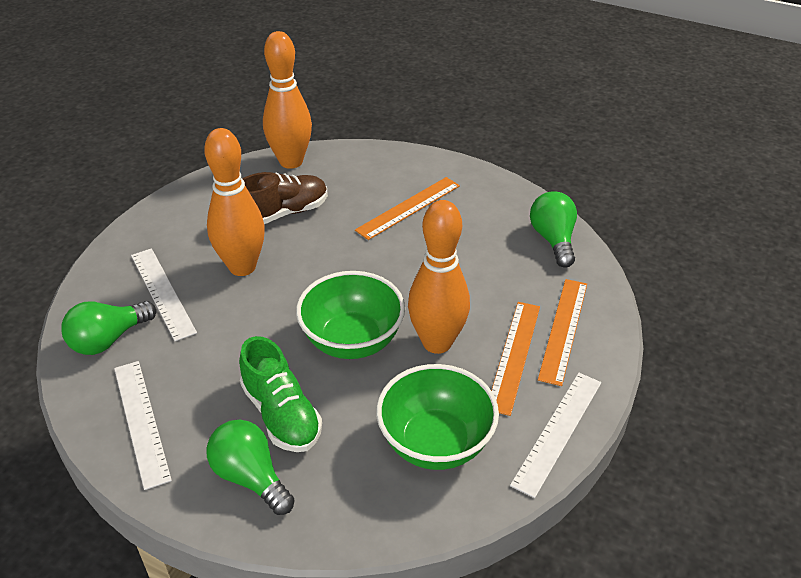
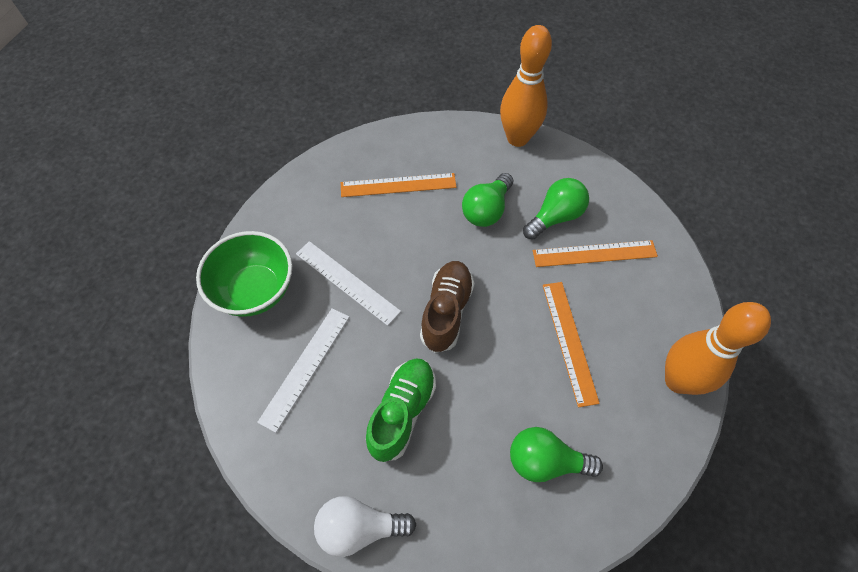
green bowl: 2 -> 1
orange bowling pin: 3 -> 2
white light bulb: 0 -> 1
white ruler: 3 -> 2

